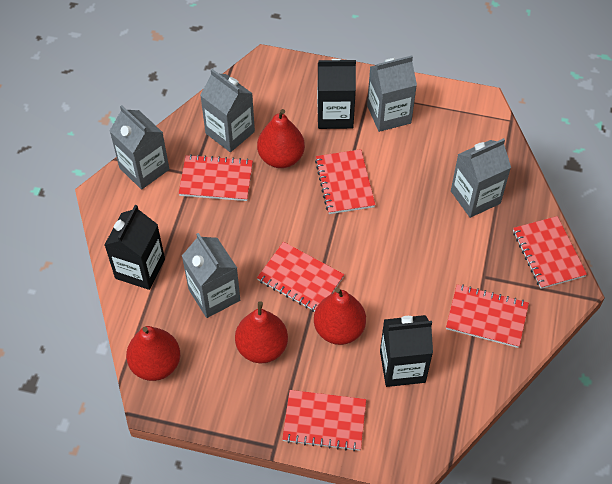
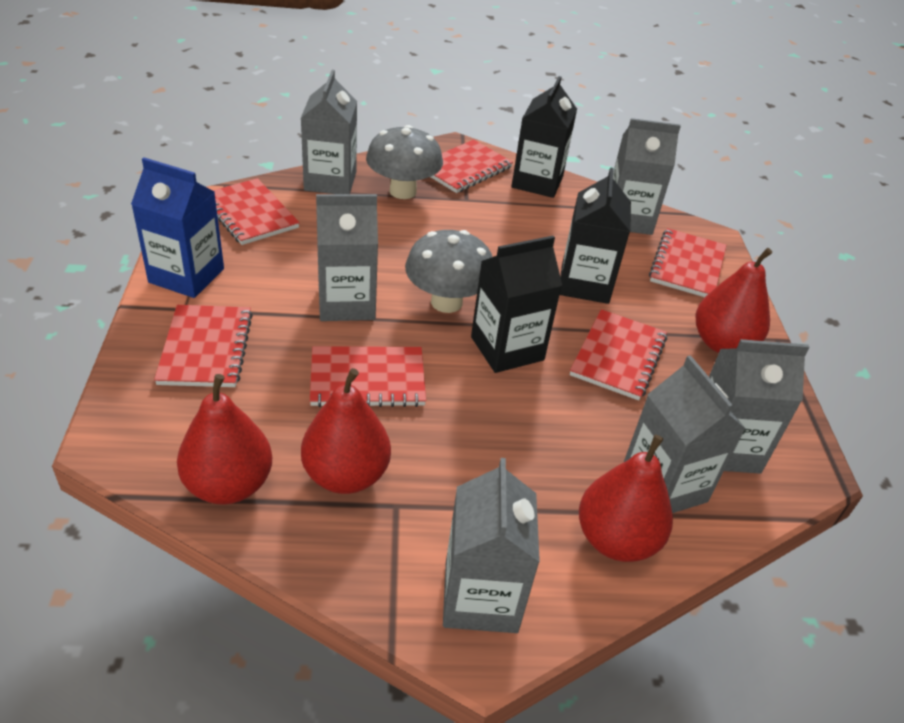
blue carton: 0 -> 1
grey carton: 5 -> 6
grey mushroom: 0 -> 2

